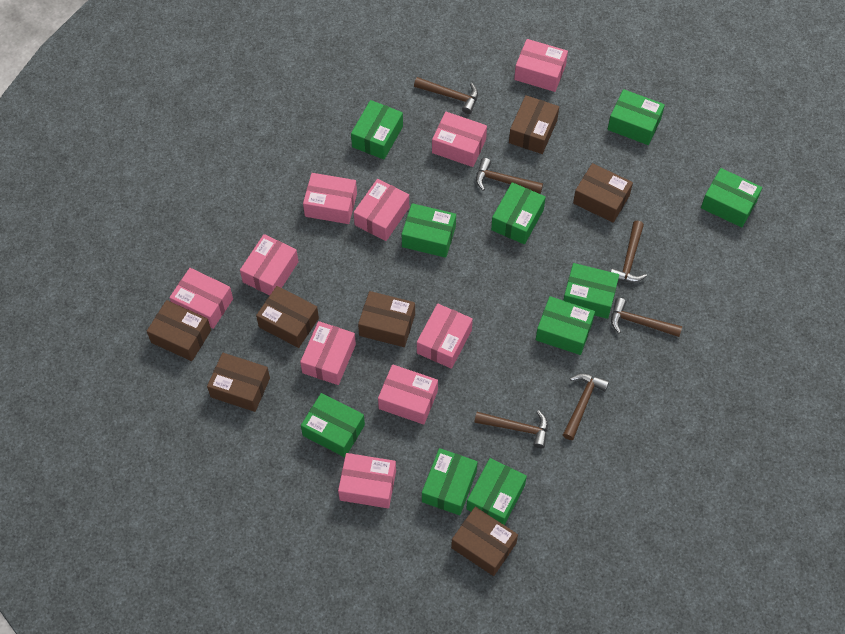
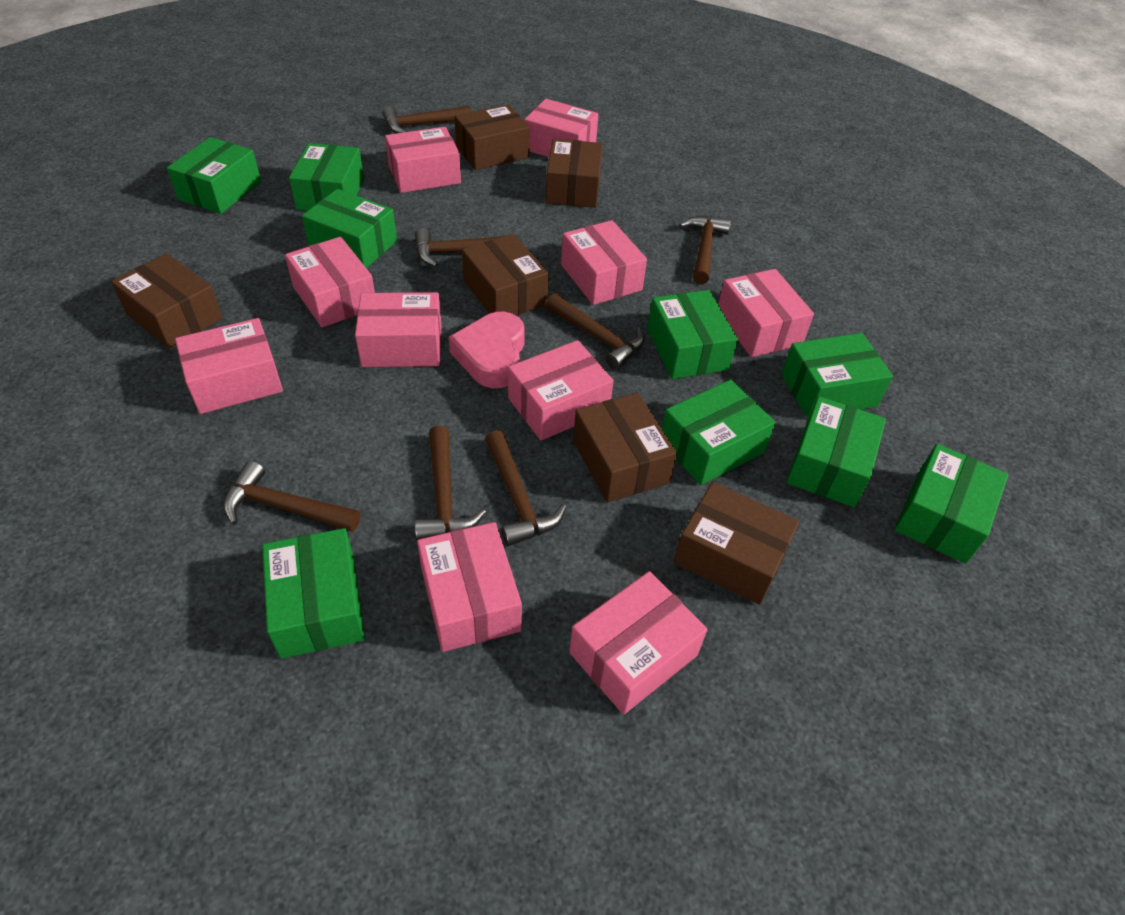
brown box: 7 -> 6
brown hammer: 6 -> 7
green box: 10 -> 9
pink heart: 0 -> 1

